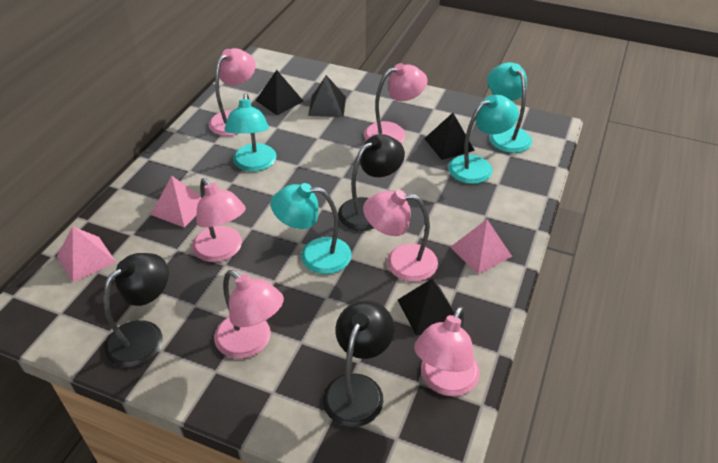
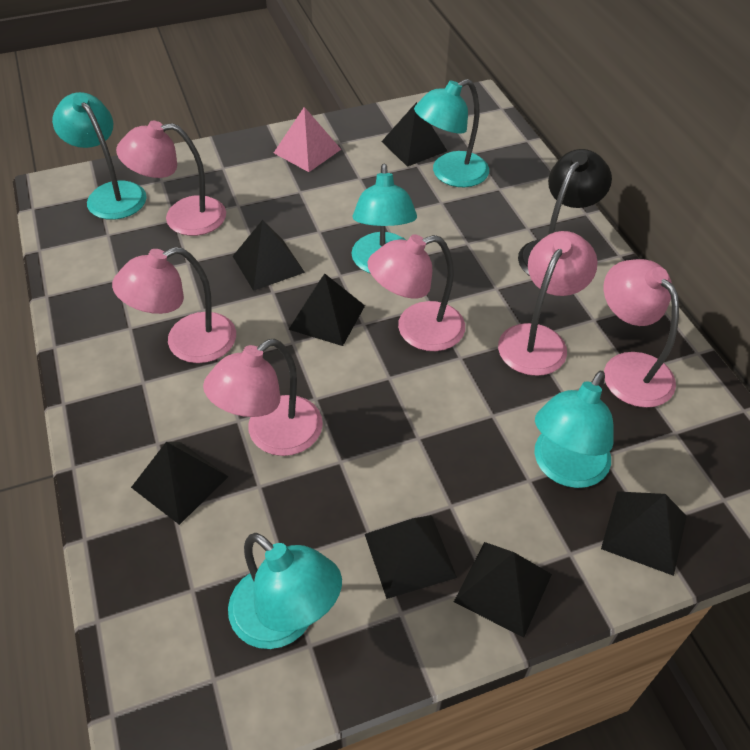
black lamp: 3 -> 1
black pyramid: 4 -> 7
pink pyramid: 3 -> 1
turquoise lamp: 4 -> 5

